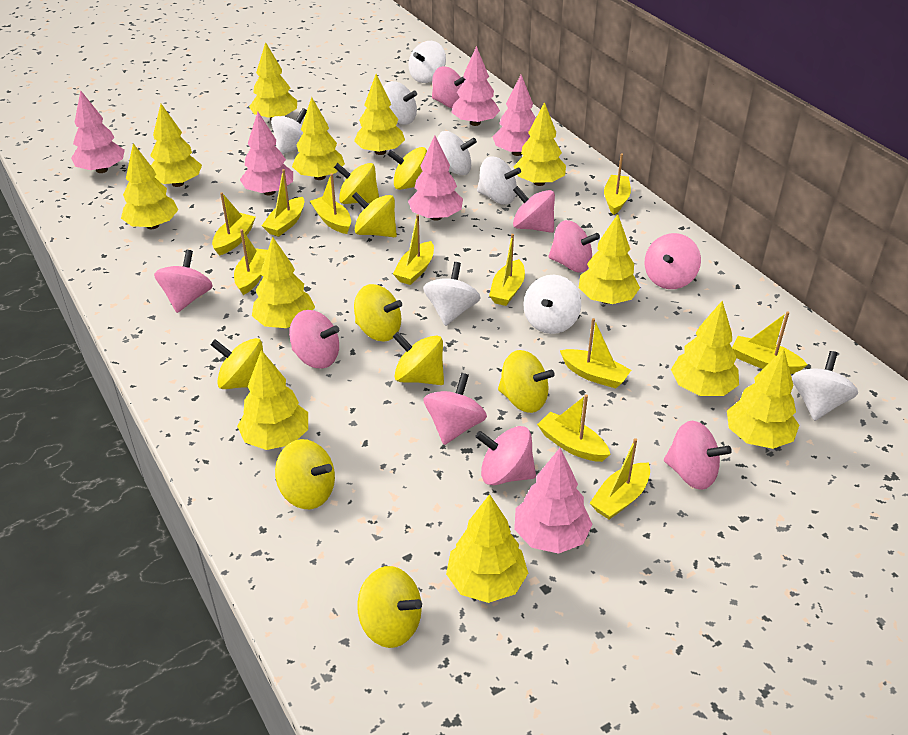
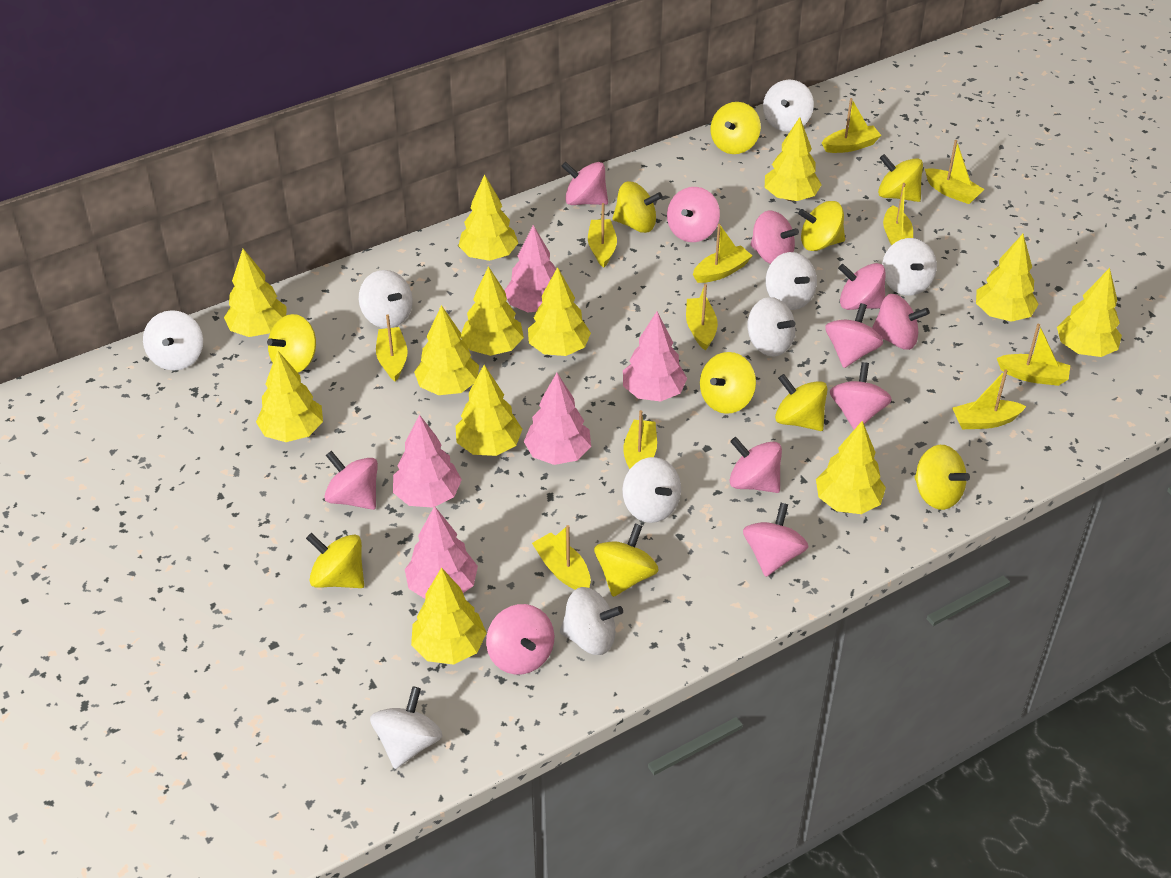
pink spinning top: 9 -> 11
pink tree: 6 -> 5
white spinning top: 8 -> 9
yellow spinning top: 9 -> 10

